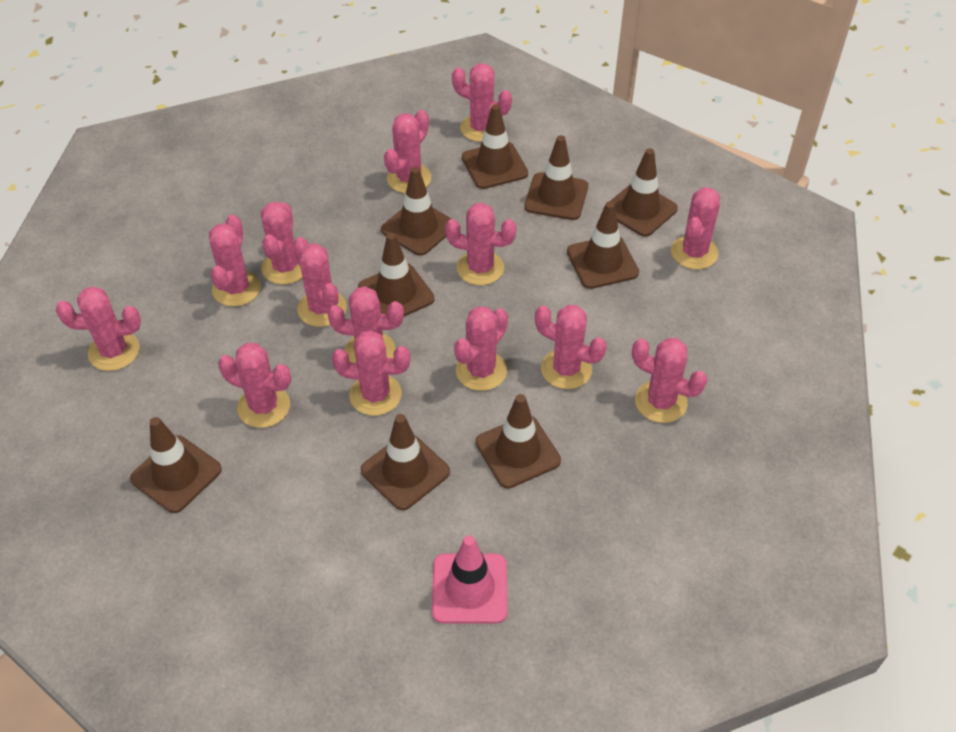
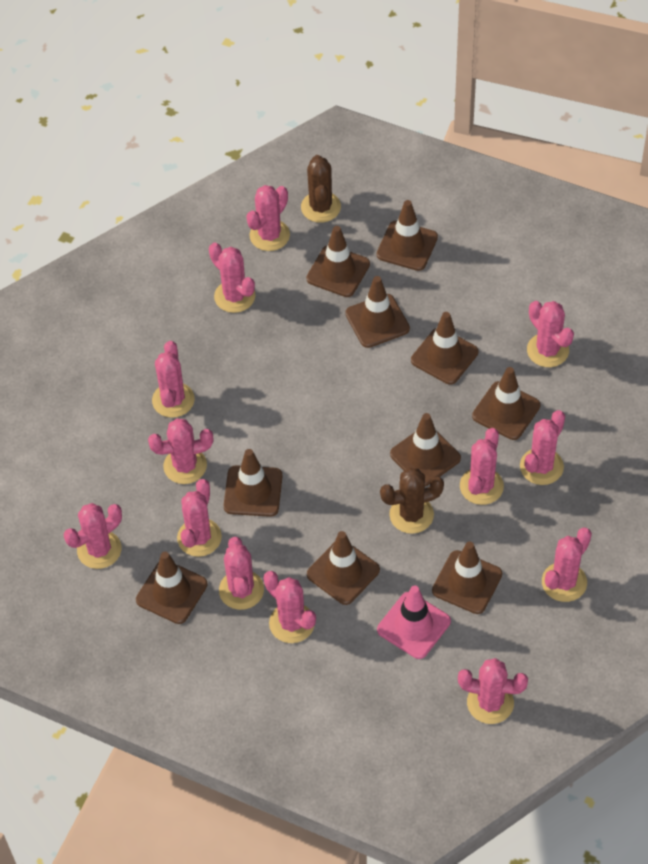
brown cactus: 0 -> 2
brown traffic cone: 9 -> 10
pink cactus: 14 -> 13

